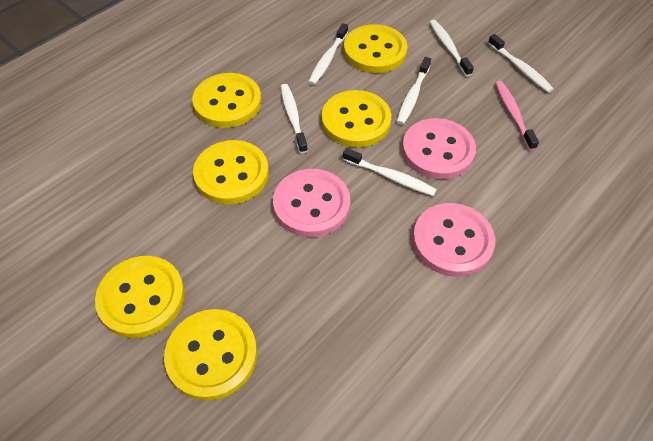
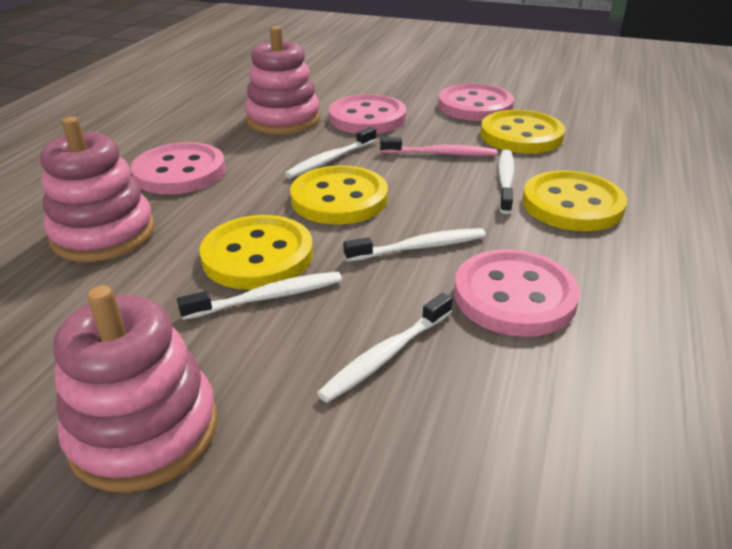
pink button: 3 -> 4
pink stacking toy: 0 -> 3
white toothbrush: 6 -> 5
yellow button: 6 -> 4

